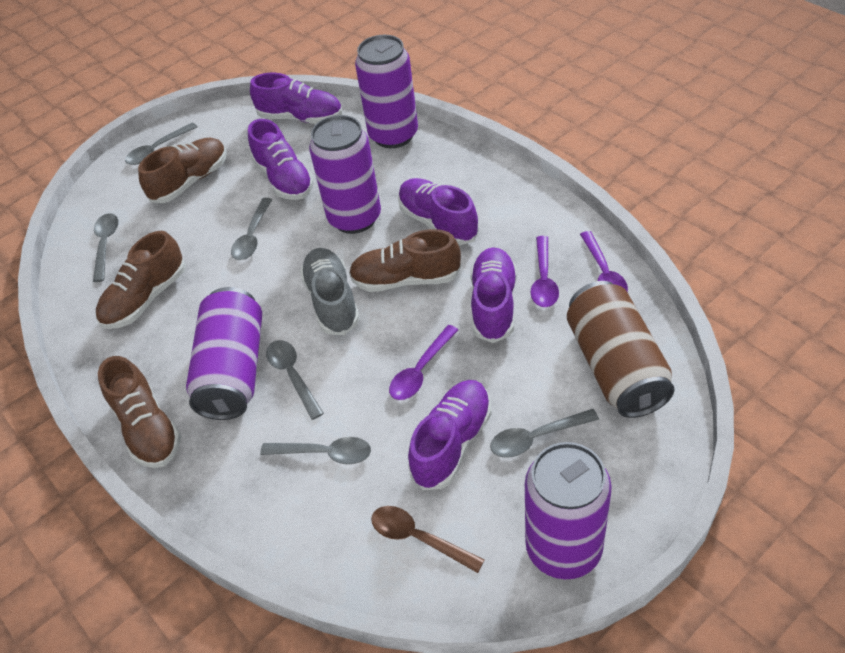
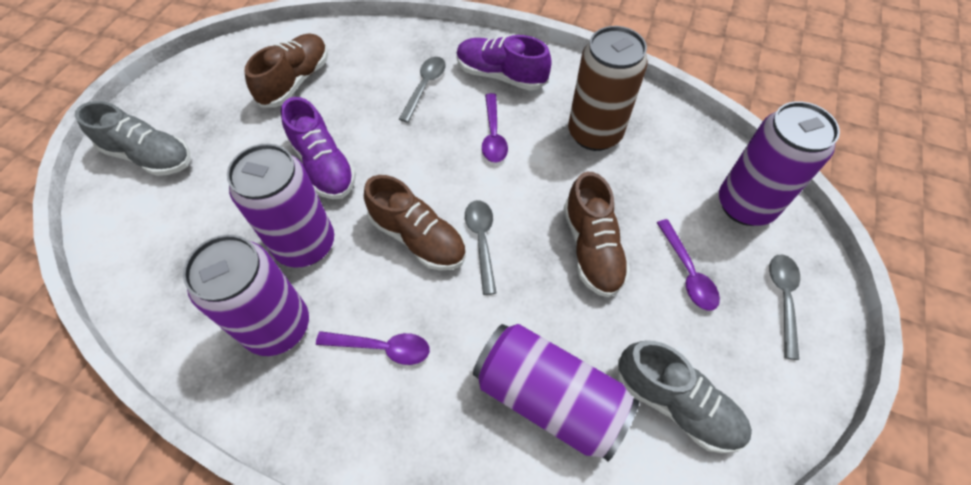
brown shoe: 4 -> 3
brown spoon: 1 -> 0
grey shoe: 1 -> 2
grey spoon: 6 -> 3
purple shoe: 5 -> 2

